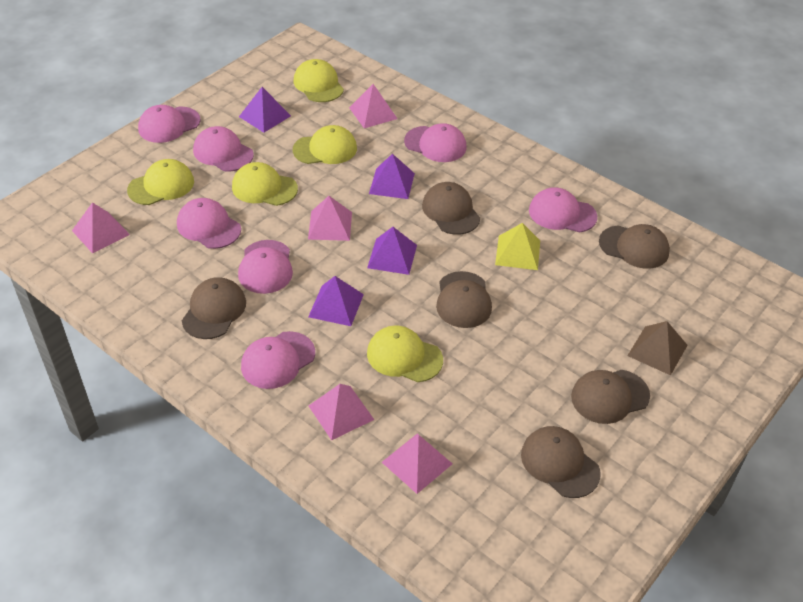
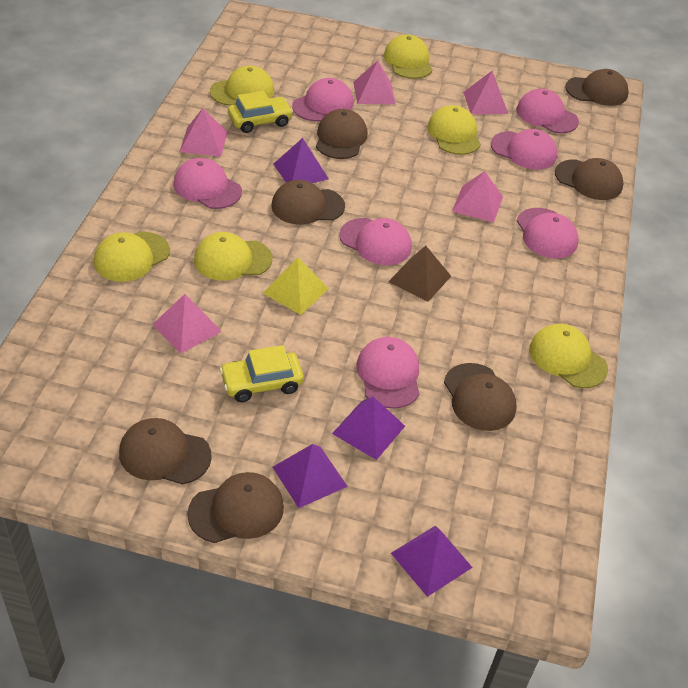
brown cap: 6 -> 7
yellow cap: 5 -> 6
yellow car: 0 -> 2

